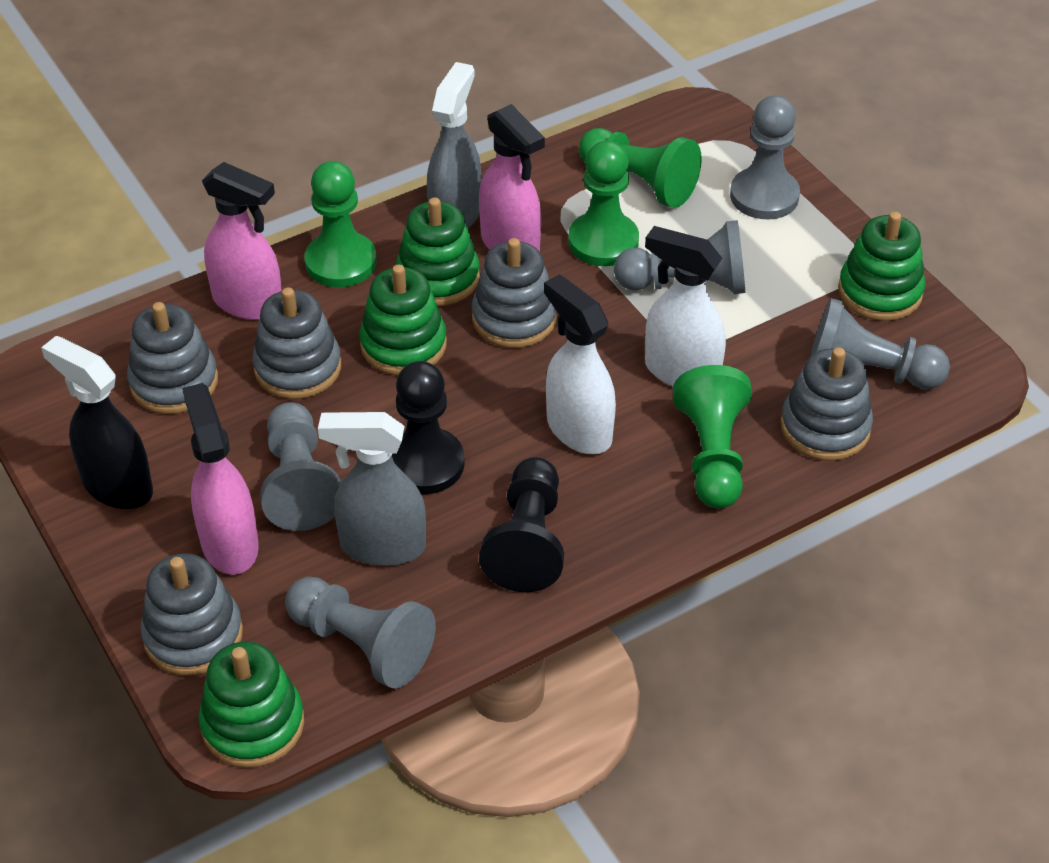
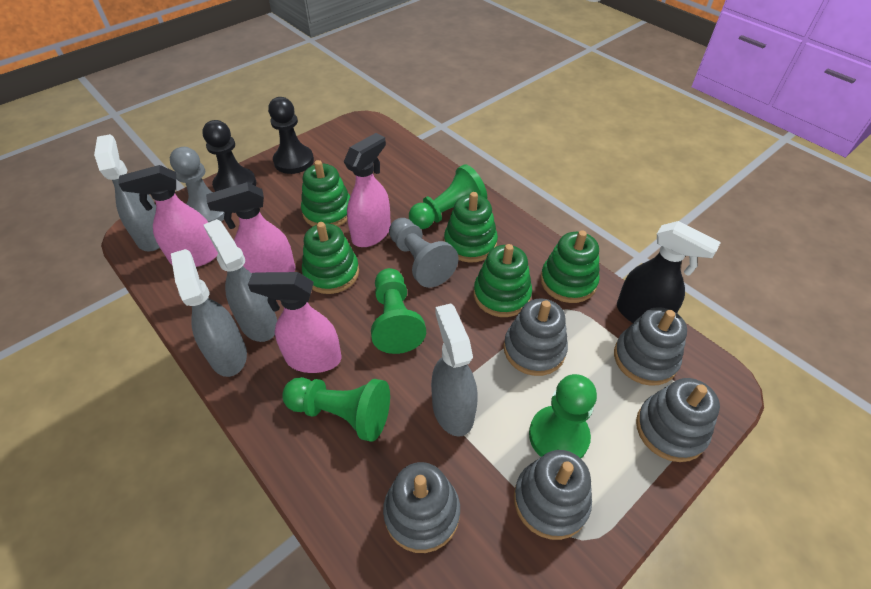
green stacking toy: 4 -> 5
grey pawn: 5 -> 2
grey spray bottle: 2 -> 4
pink spray bottle: 3 -> 4
white spray bottle: 2 -> 0

